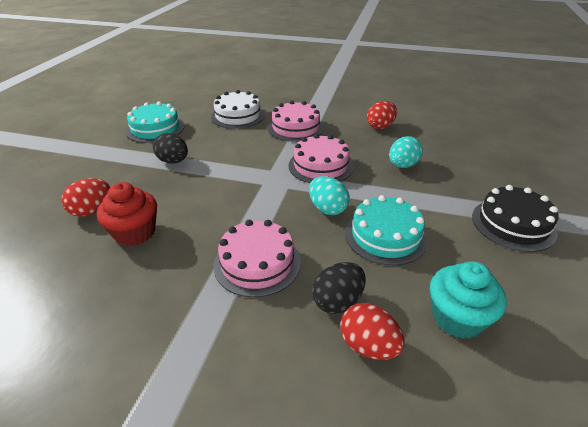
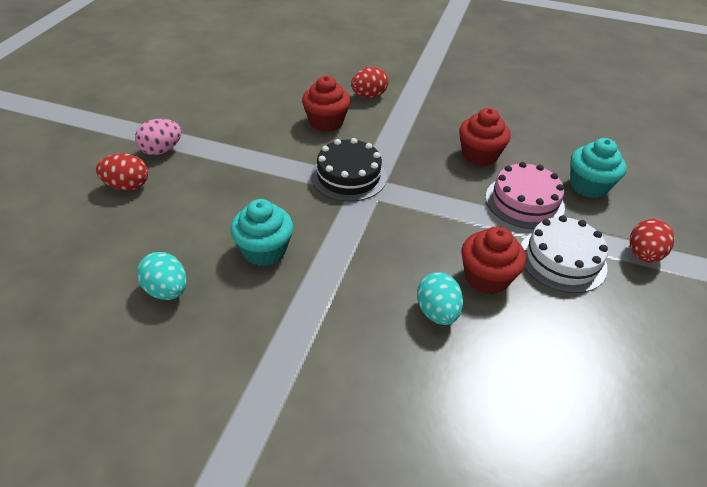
black egg: 2 -> 0
pink cake: 3 -> 1
pink egg: 0 -> 1
red cupcake: 1 -> 3
turquoise cake: 2 -> 0
turquoise cupcake: 1 -> 2

